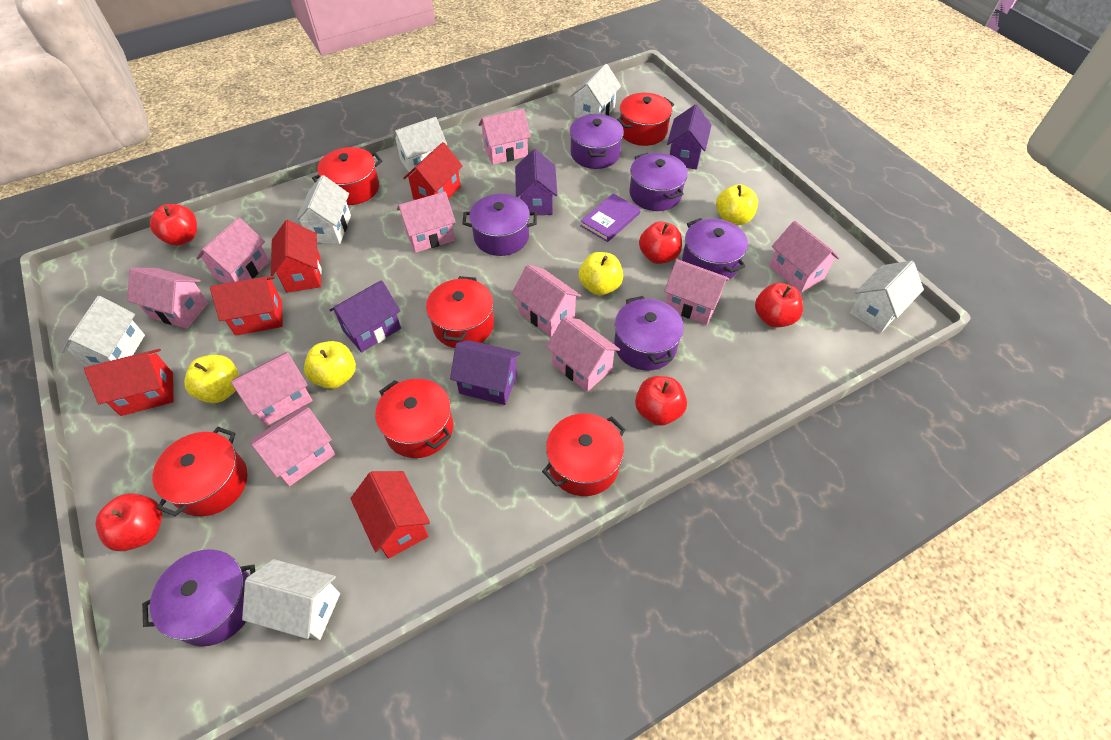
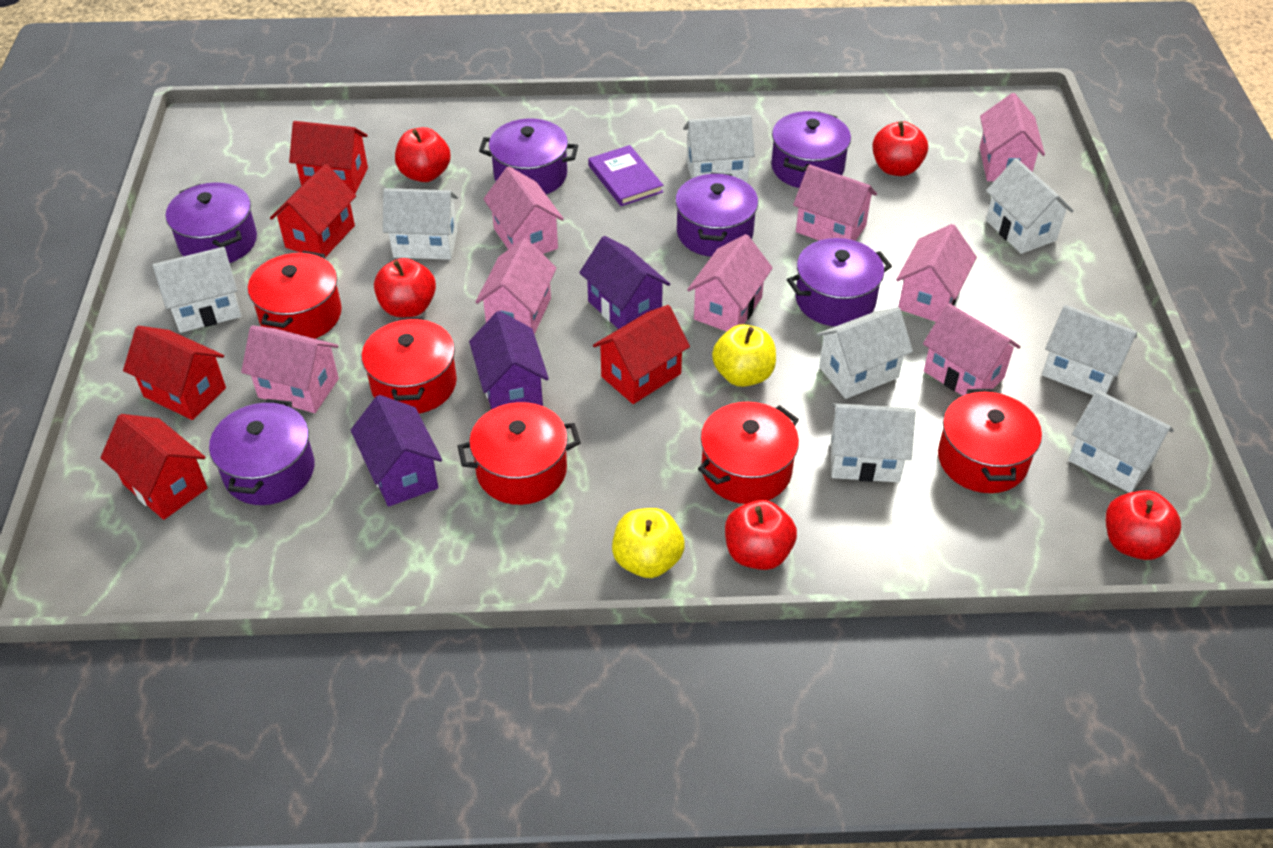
pink house: 10 -> 8
purple house: 4 -> 3
red pot: 6 -> 5
white house: 6 -> 8
yellow apple: 4 -> 2

